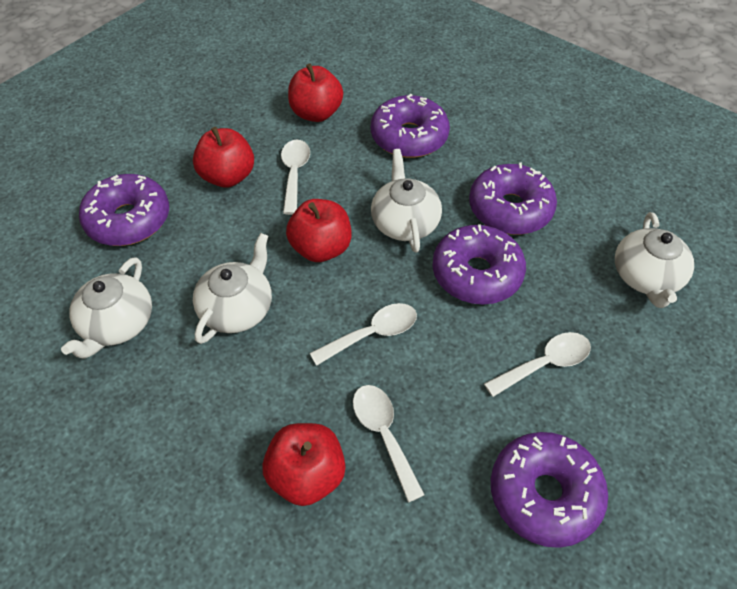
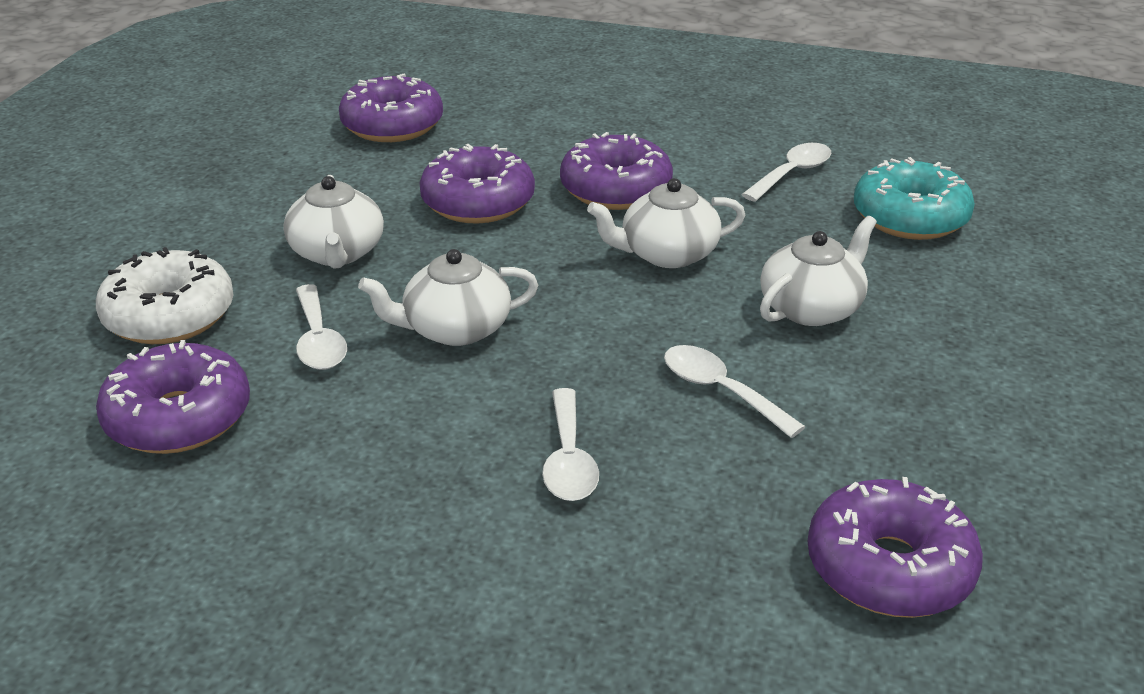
red apple: 4 -> 0
turquoise donut: 0 -> 1
white donut: 0 -> 1

